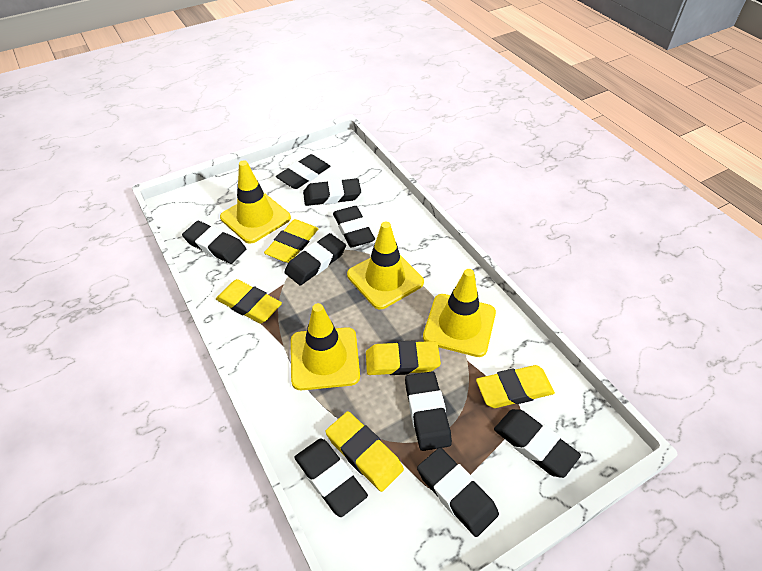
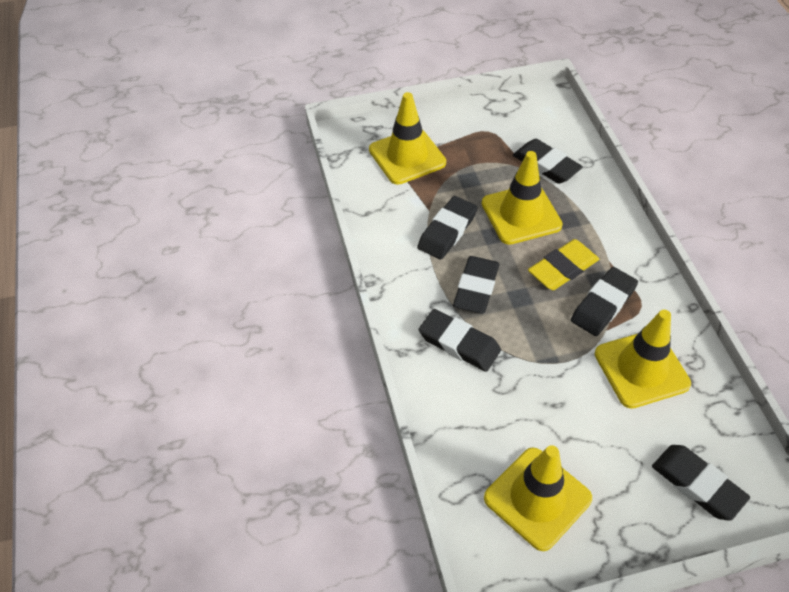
black eraser: 9 -> 6
yellow eraser: 5 -> 1

